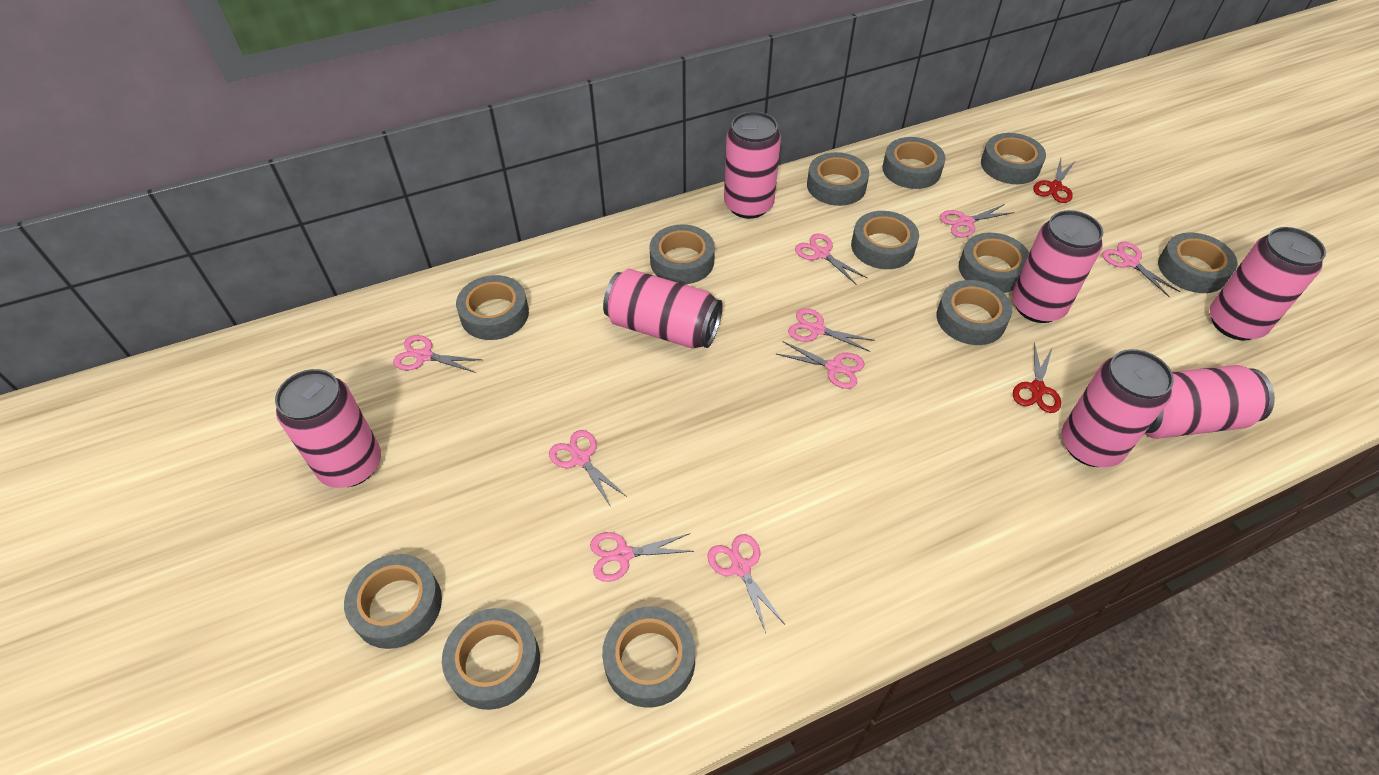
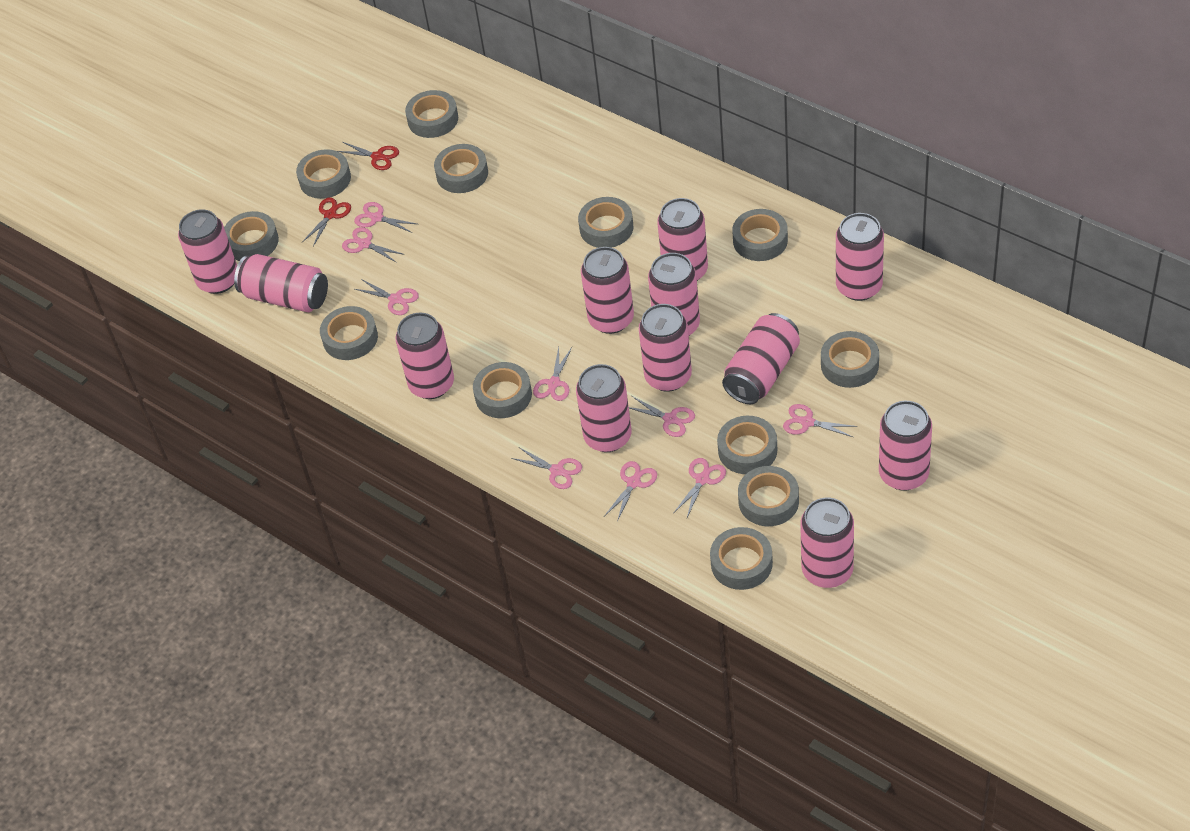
pink can: 7 -> 12

